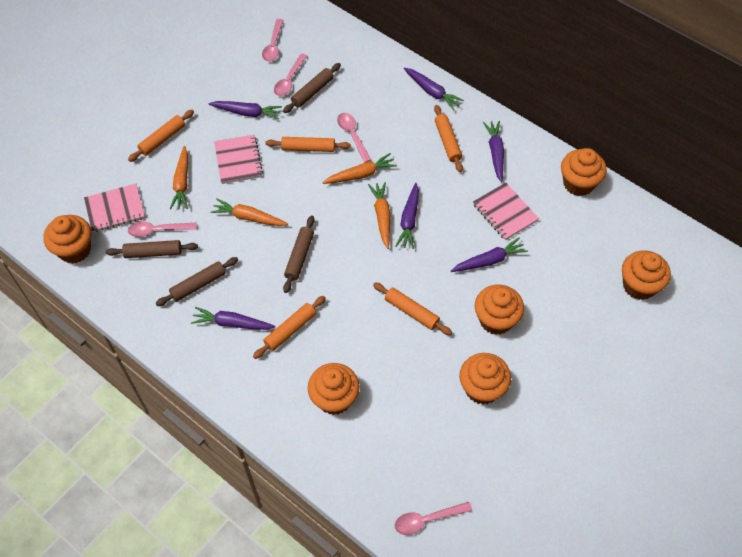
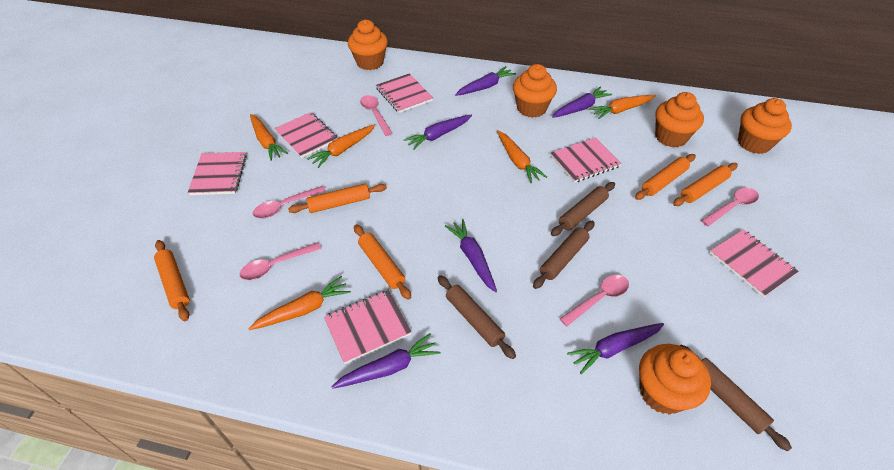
orange carrot: 4 -> 5
orange cupcake: 6 -> 5
pink notebook: 3 -> 6

